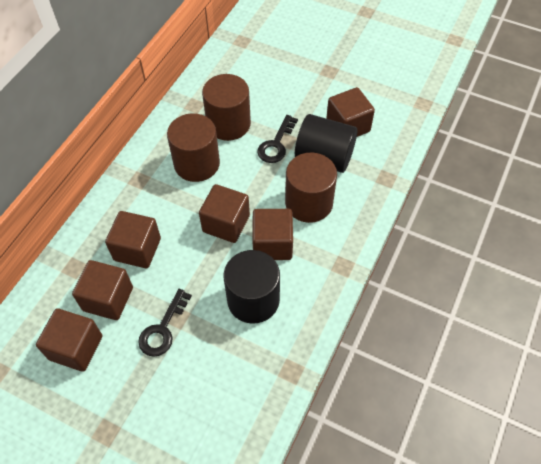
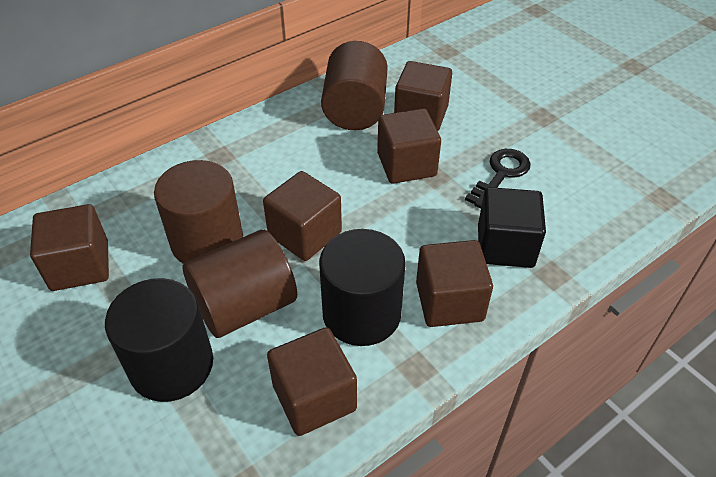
black cube: 0 -> 1
black key: 2 -> 1

